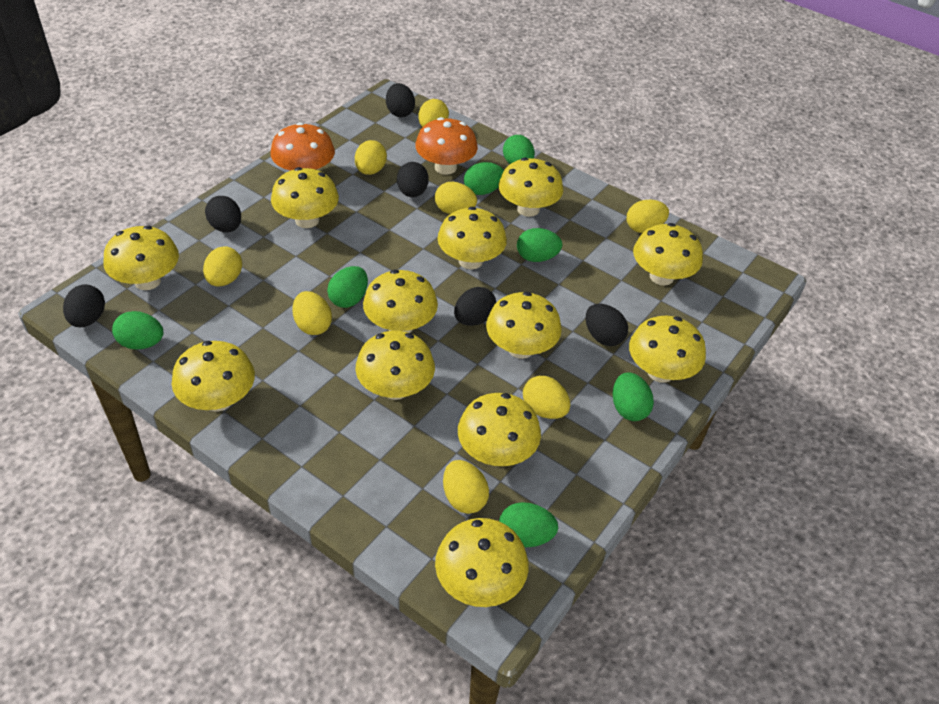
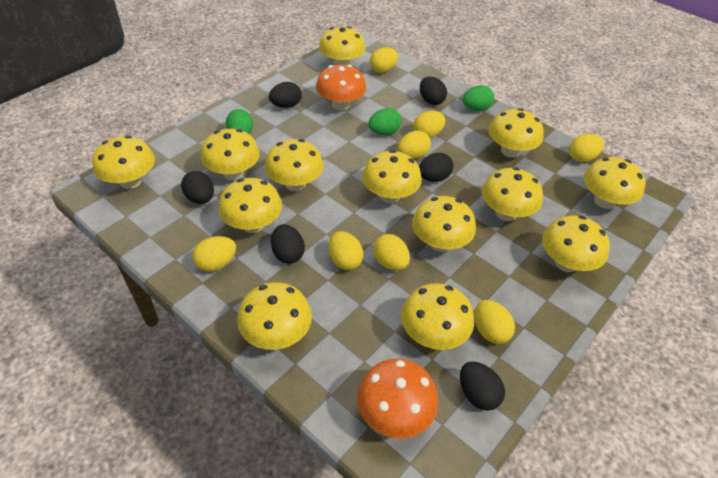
green egg: 7 -> 3
yellow mushroom: 12 -> 13

